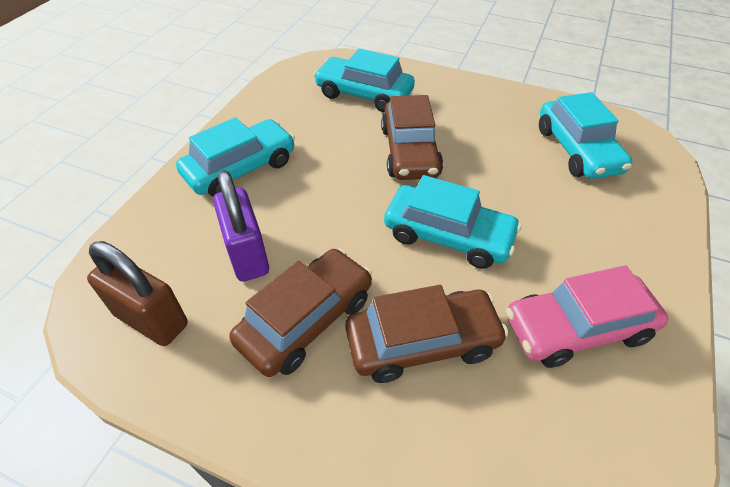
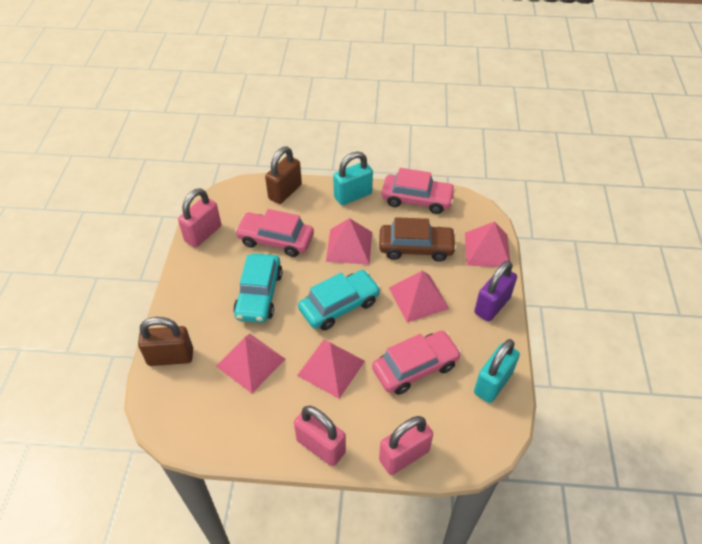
brown car: 3 -> 1
brown padlock: 1 -> 2
pink car: 1 -> 3
pink padlock: 0 -> 3
pink pyramid: 0 -> 5
turquoise car: 4 -> 2
turquoise padlock: 0 -> 2

